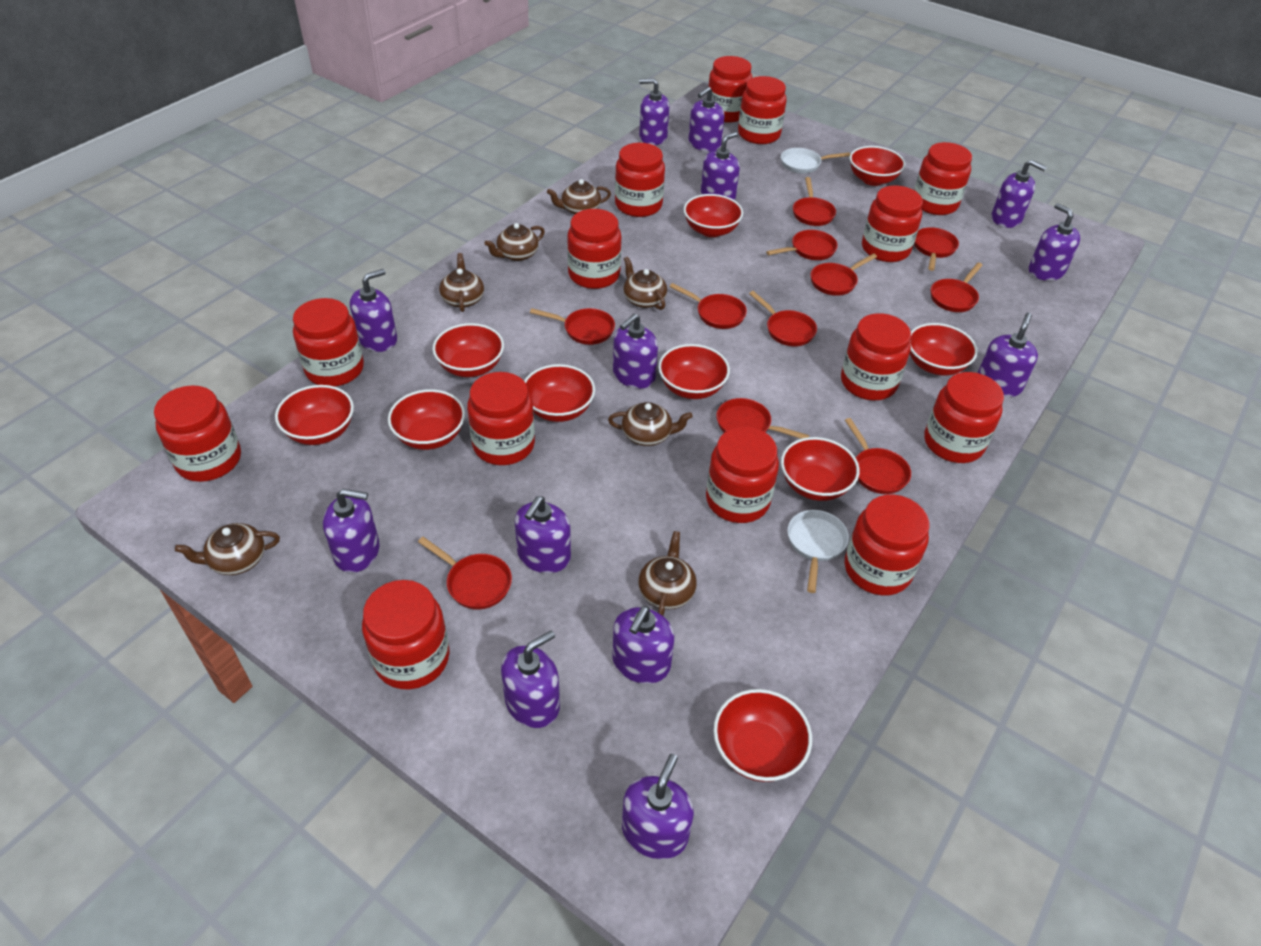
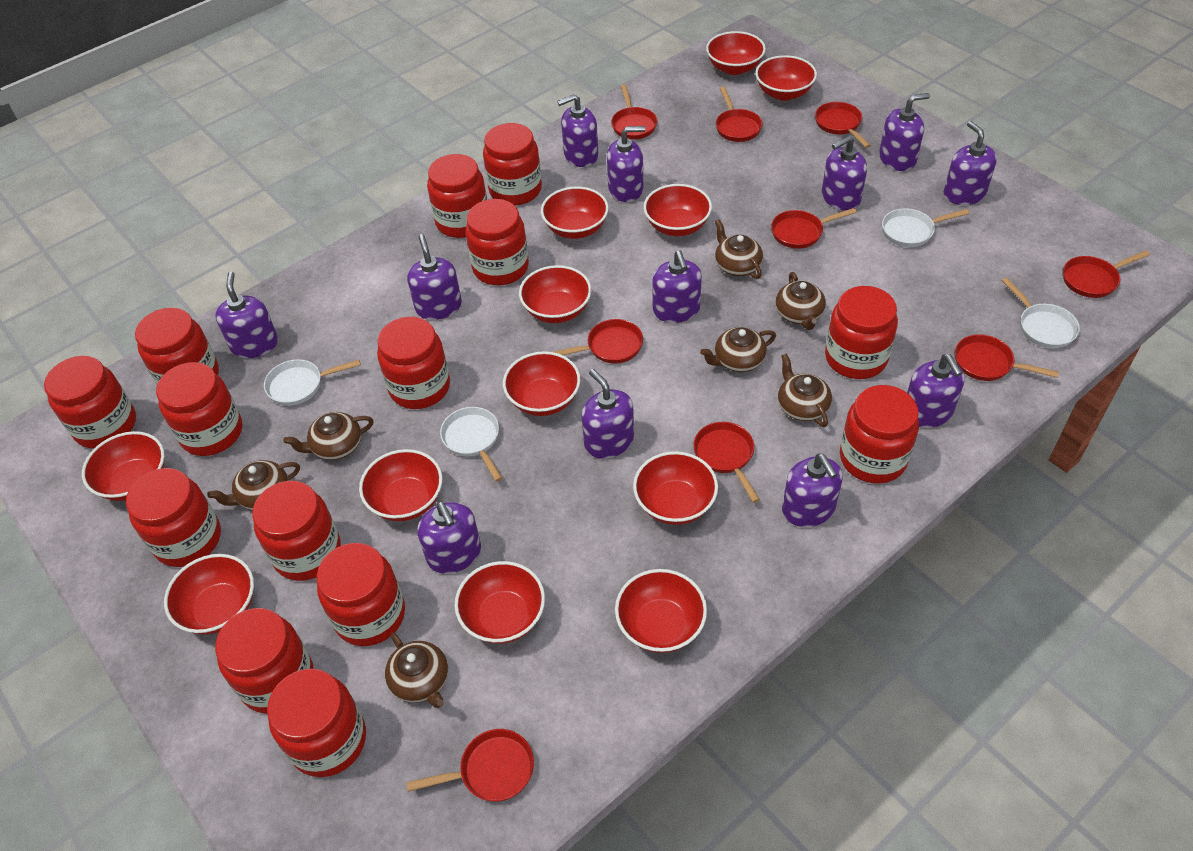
purple soap dispenser: 13 -> 12
red bowl: 10 -> 12
red pan: 11 -> 9
white pan: 2 -> 4

